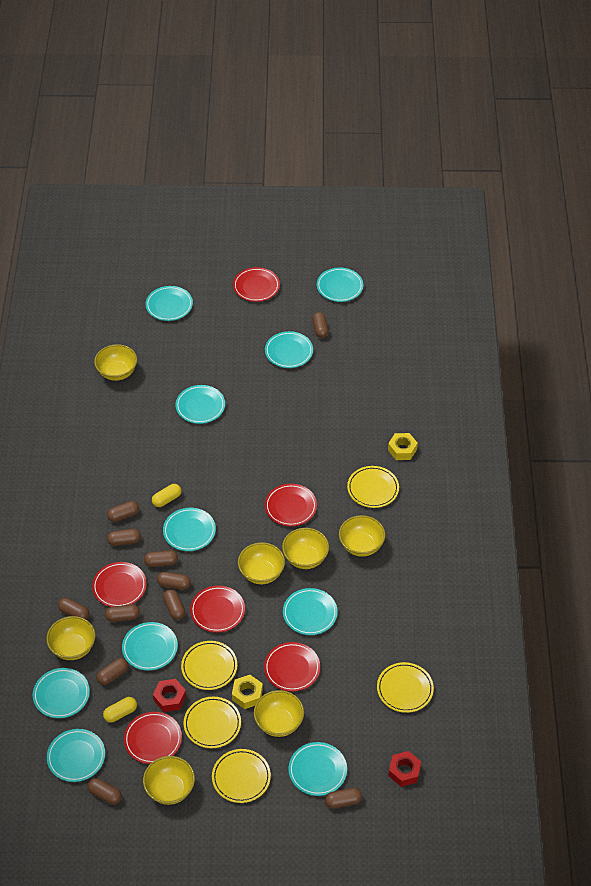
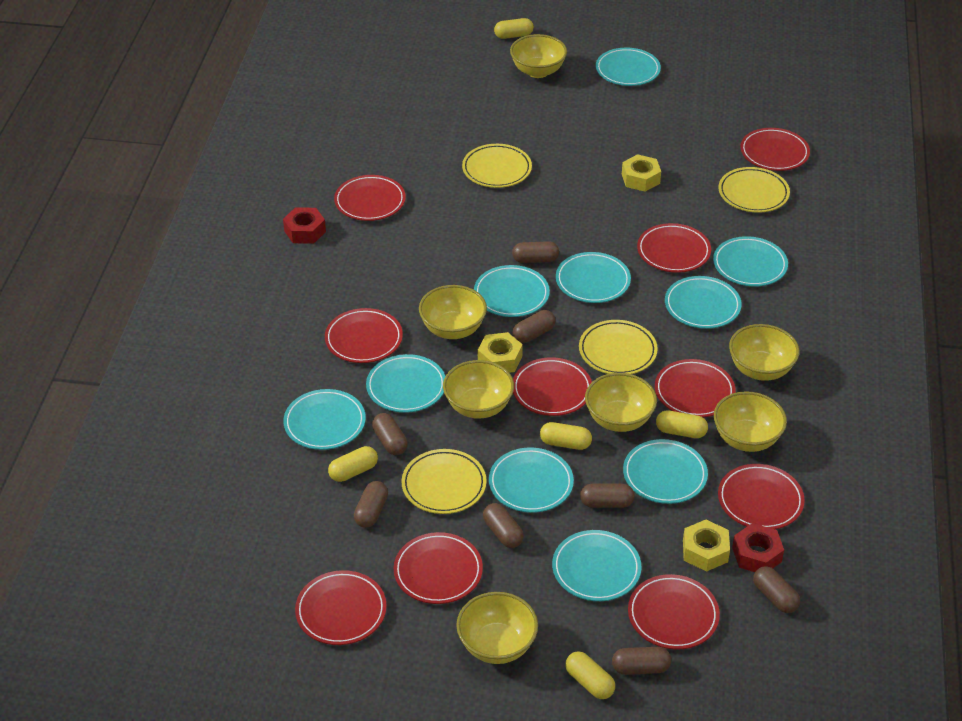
brown capsule: 11 -> 8
red plate: 6 -> 10
yellow capsule: 2 -> 5
yellow nut: 2 -> 3
yellow plate: 5 -> 4

